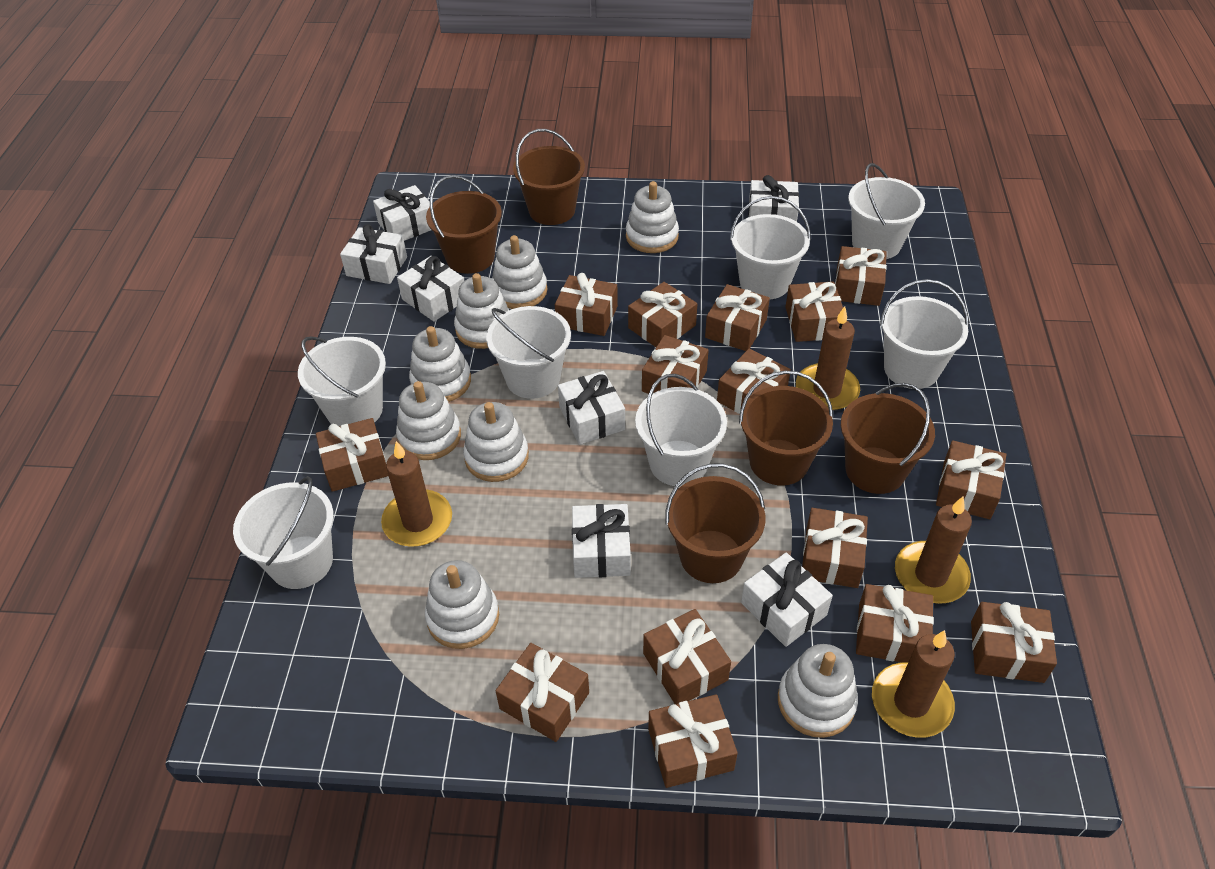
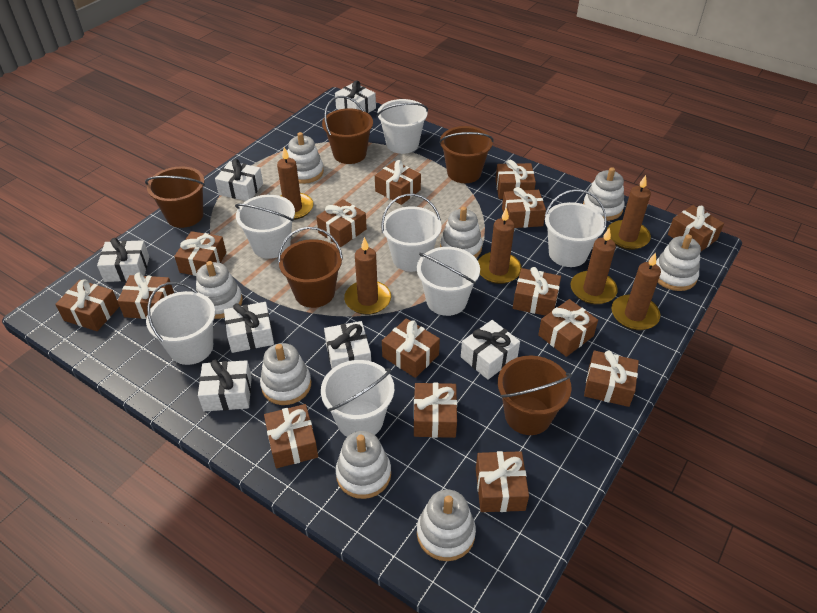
brown candle: 4 -> 6

